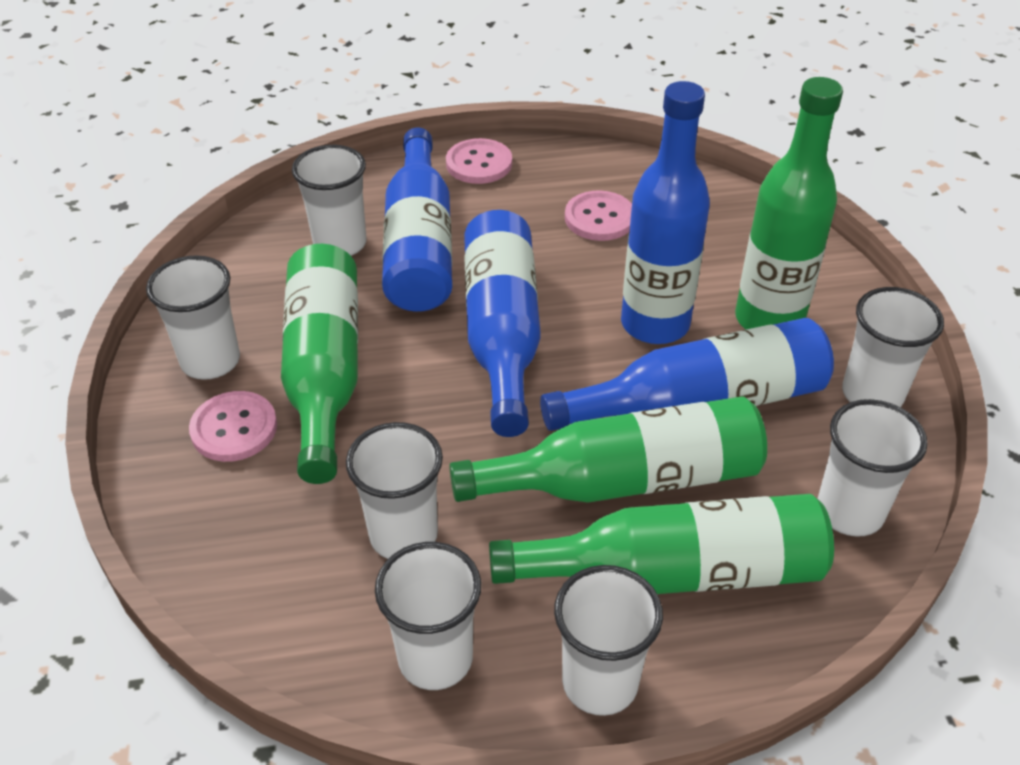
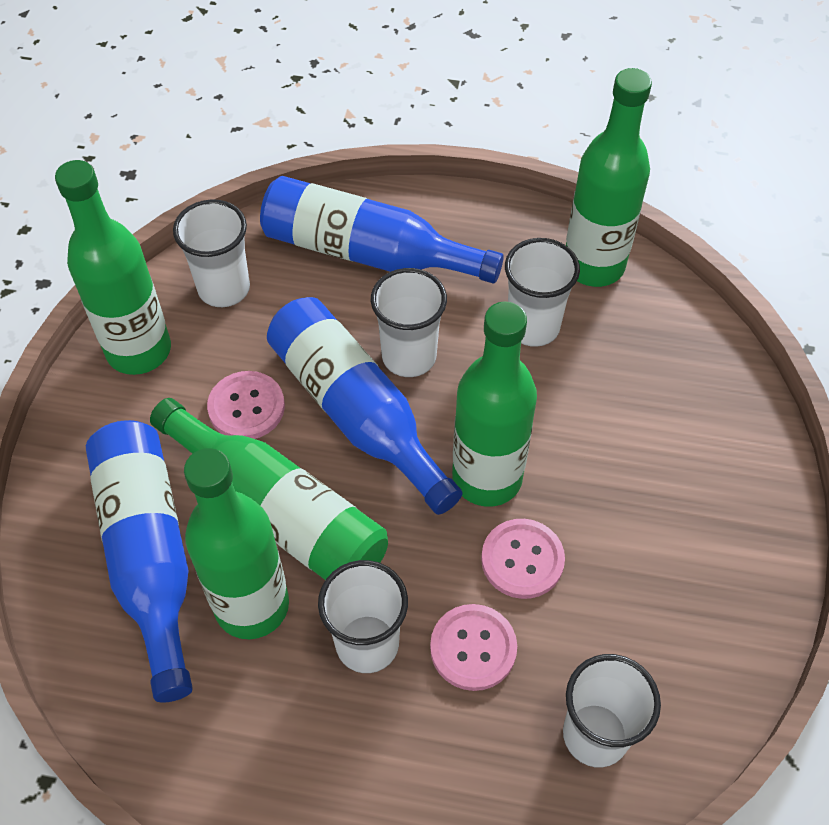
blue bottle: 4 -> 3
green bottle: 4 -> 5
white cup: 7 -> 5

